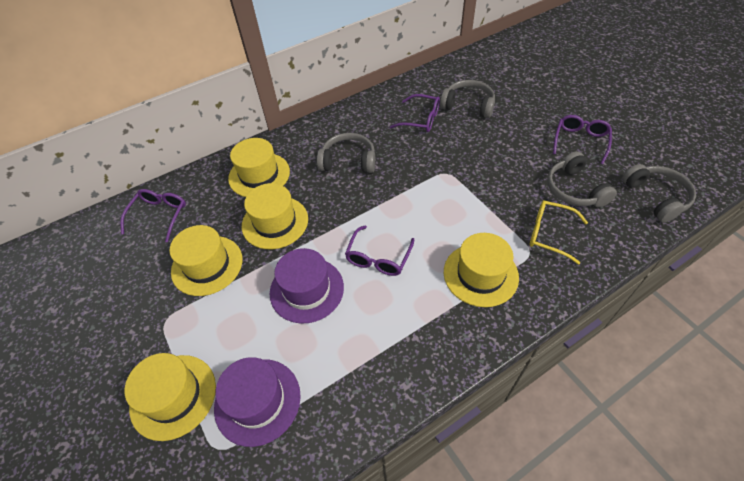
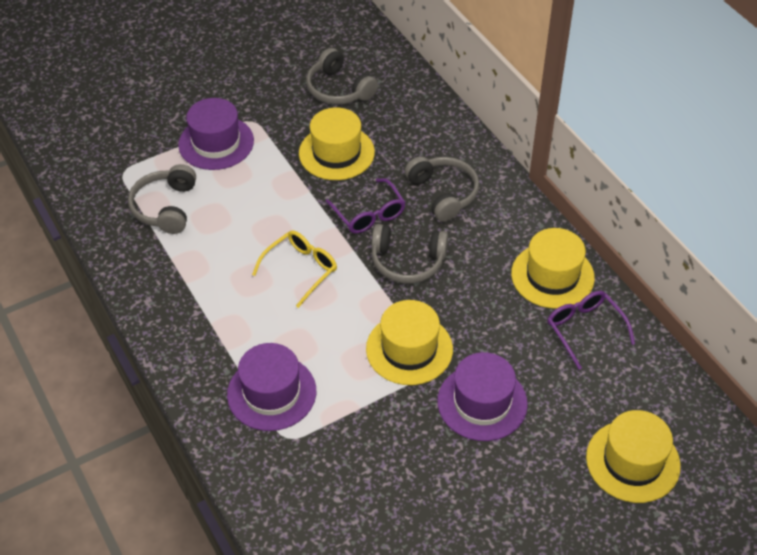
purple glasses: 4 -> 2
purple hat: 2 -> 3
yellow hat: 5 -> 4

